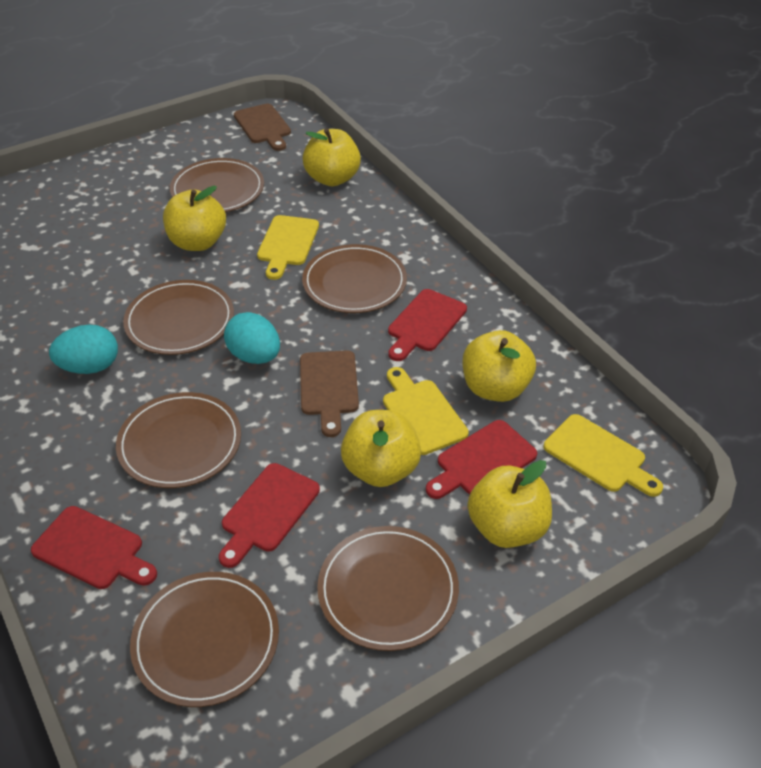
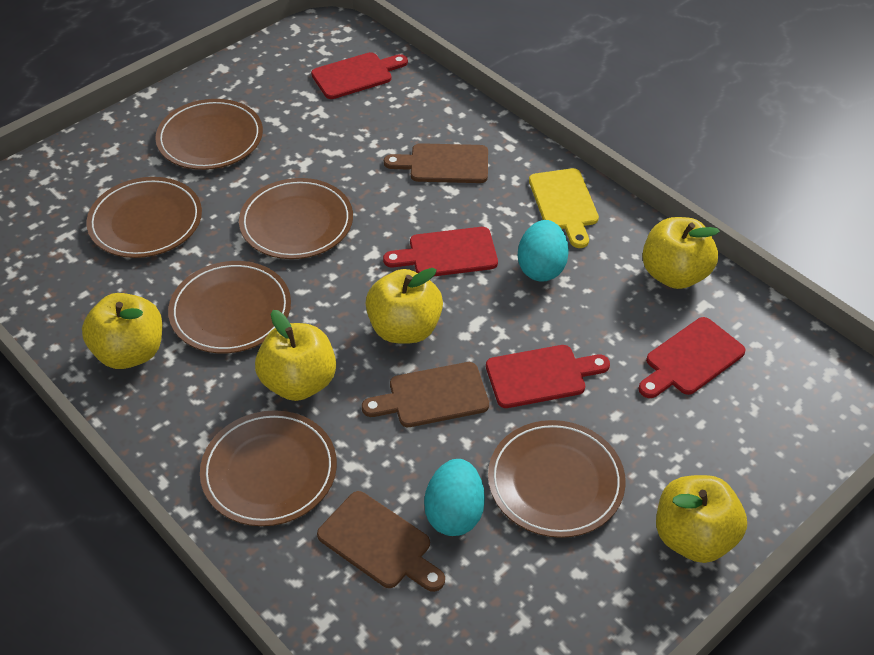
brown cutting board: 2 -> 3
yellow cutting board: 3 -> 1

